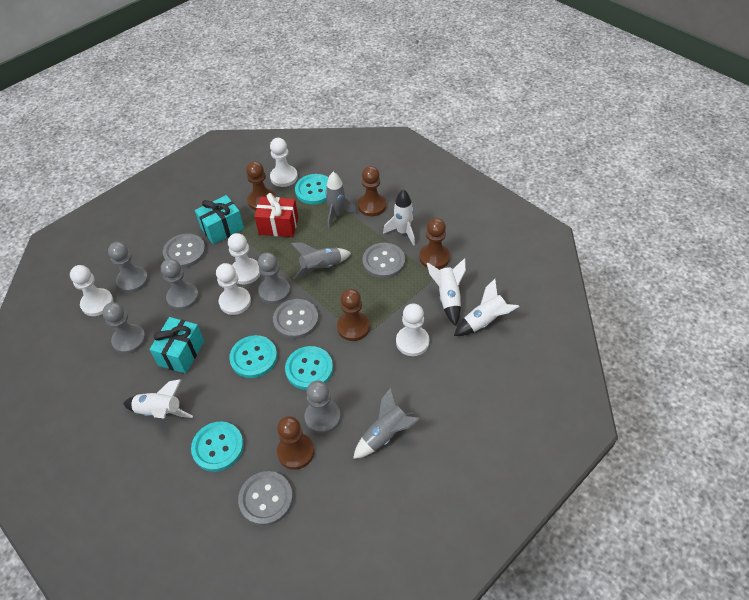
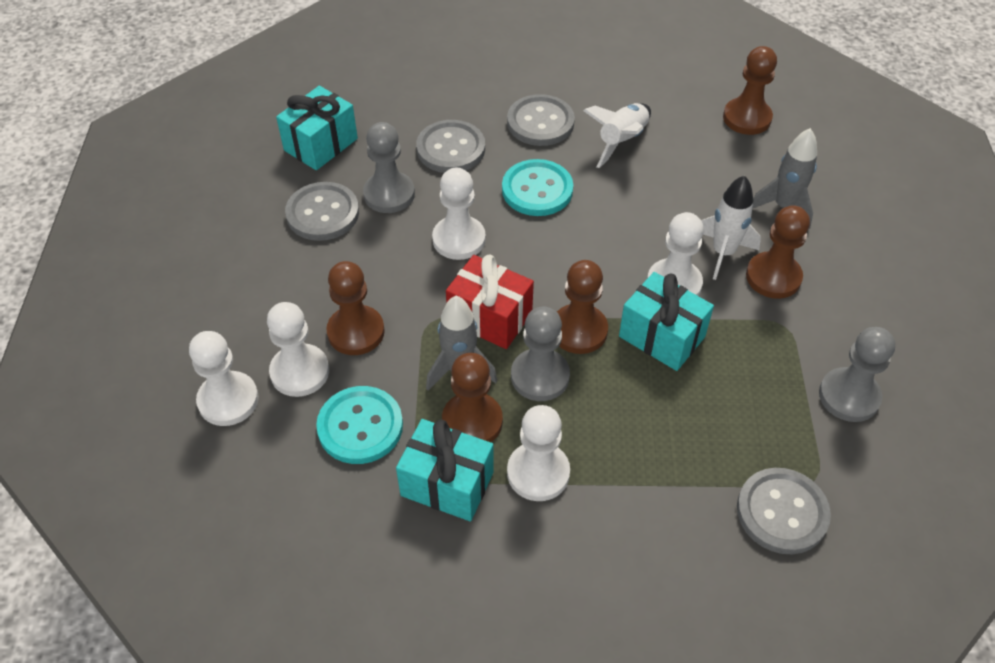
grey pawn: 5 -> 3
grey rocket: 3 -> 2
turquoise button: 4 -> 2
turquoise gift: 2 -> 3
white rocket: 4 -> 2

